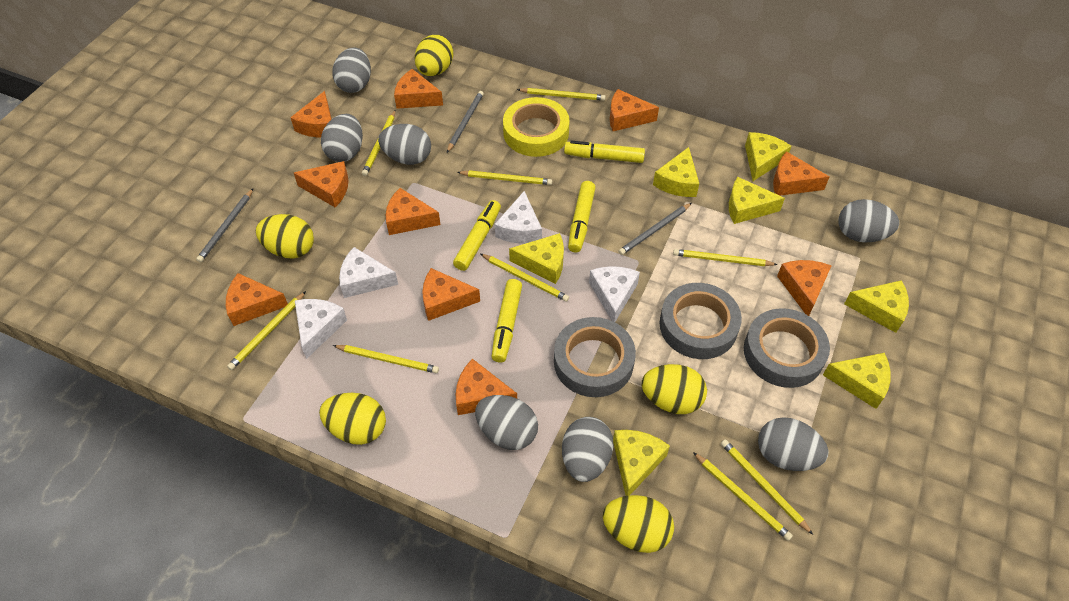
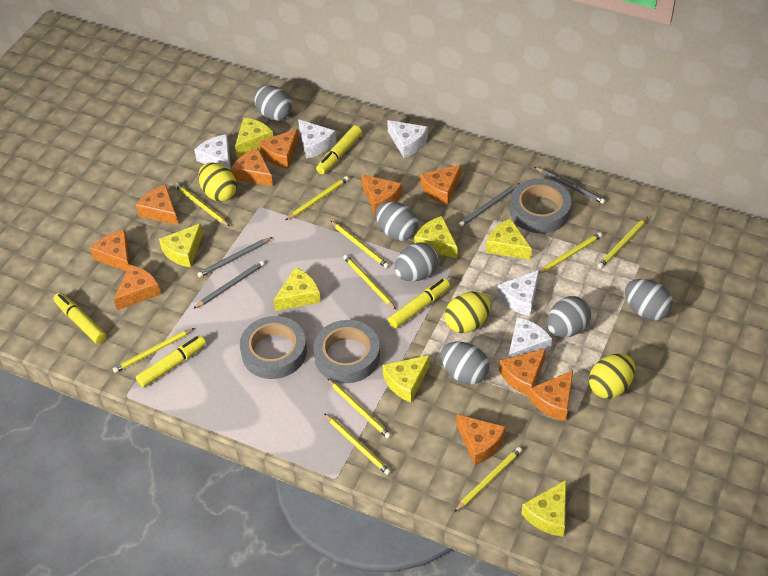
grey egg: 7 -> 6
grey pencil: 3 -> 4
white cheese: 4 -> 5
yellow egg: 5 -> 3
yellow pencil: 9 -> 10
yellow tape: 1 -> 0

